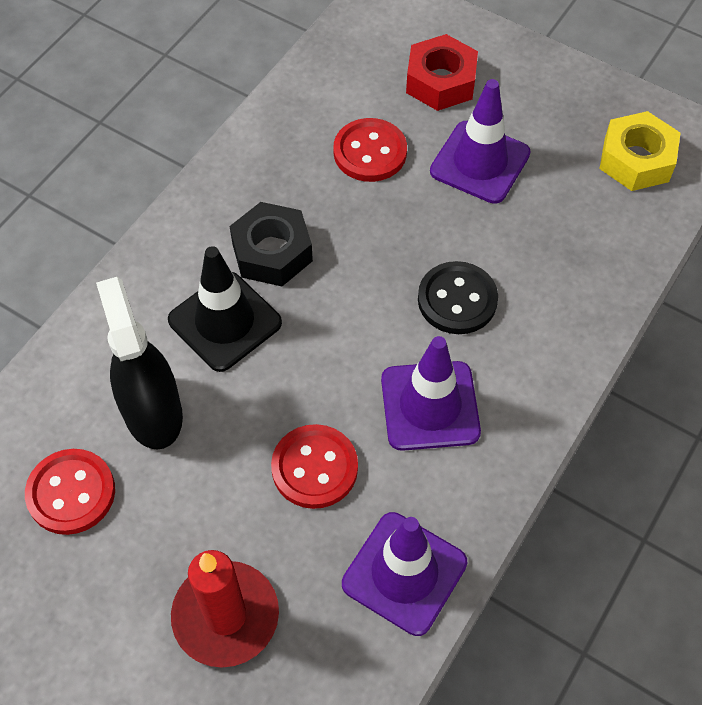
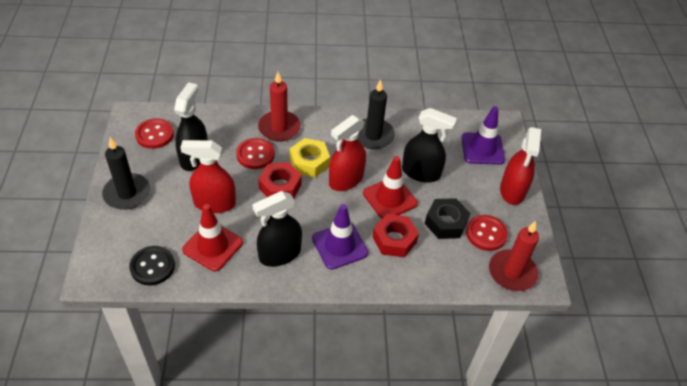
black candle: 0 -> 2
black spray bottle: 1 -> 3
black traffic cone: 1 -> 0
purple traffic cone: 3 -> 2
red candle: 1 -> 2
red nut: 1 -> 2
red spray bottle: 0 -> 3
red traffic cone: 0 -> 2

